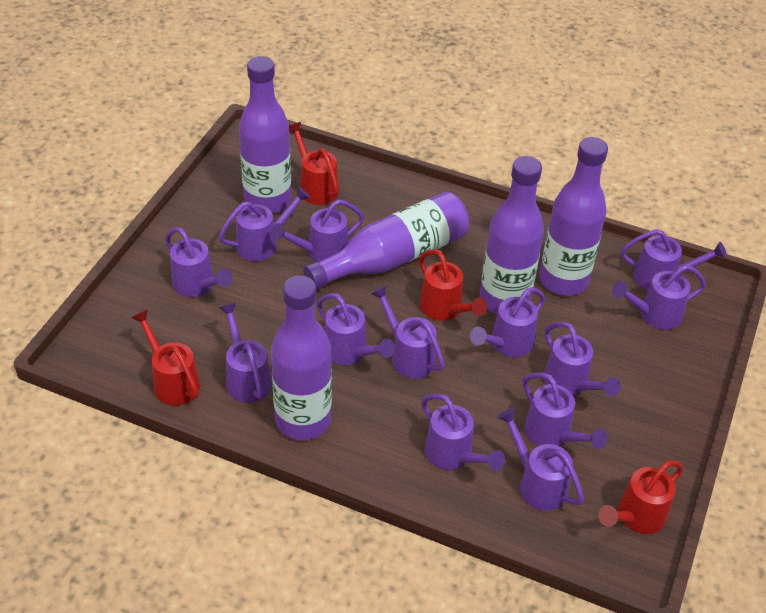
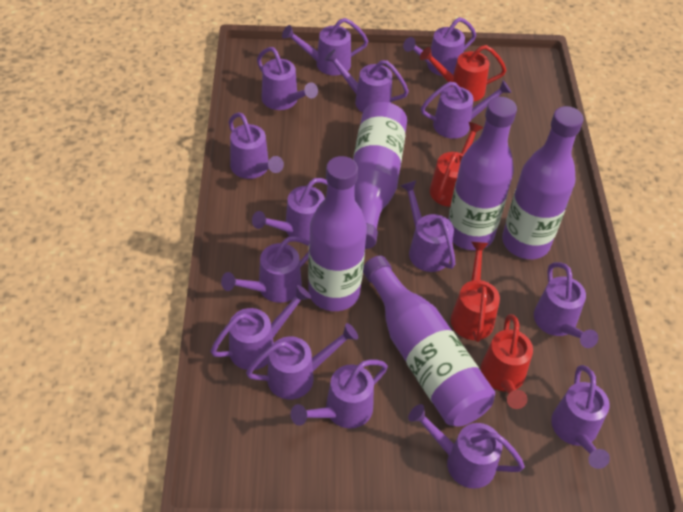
purple watering can: 13 -> 15

